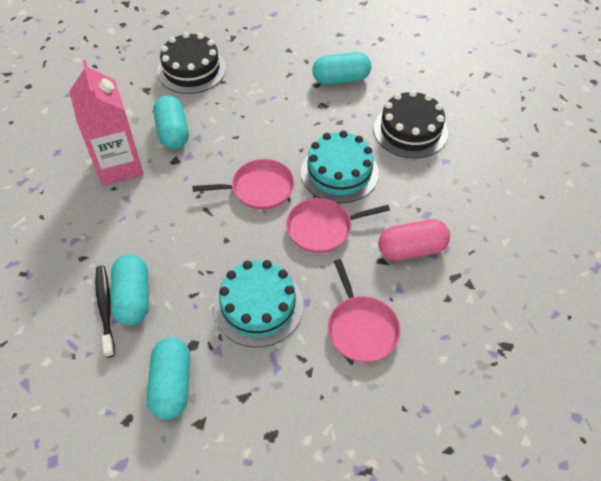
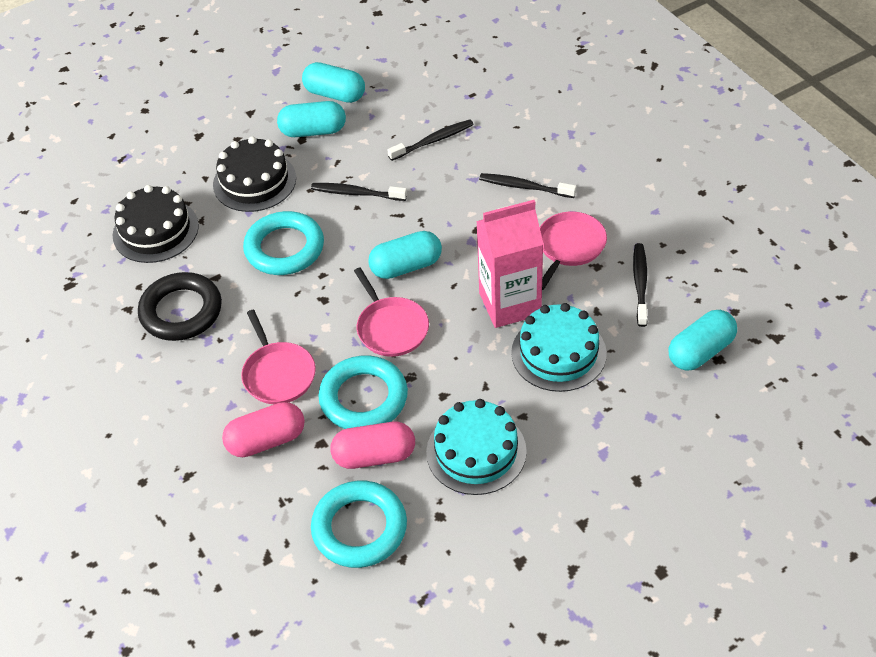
black ring: 0 -> 1
black toothbrush: 1 -> 4
pink capsule: 1 -> 2
turquoise ring: 0 -> 3

